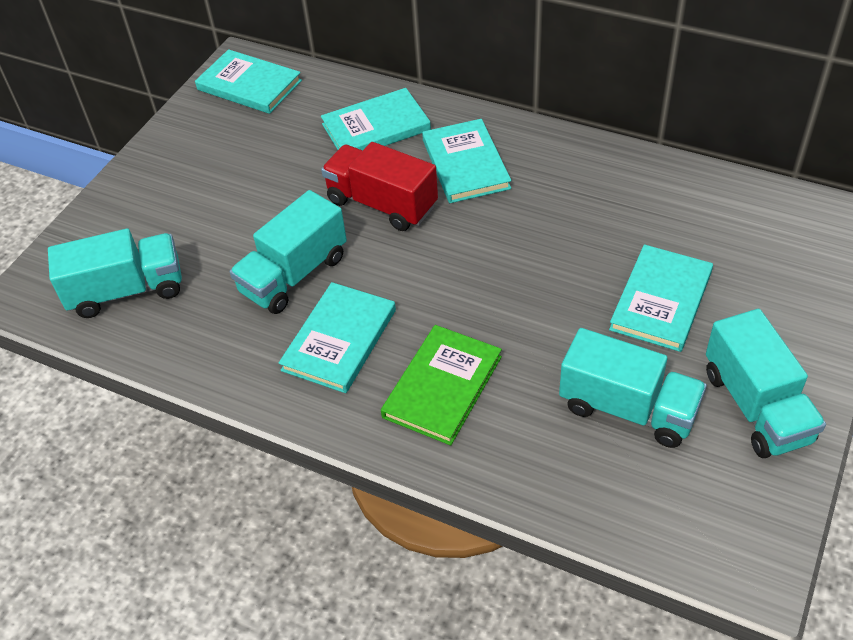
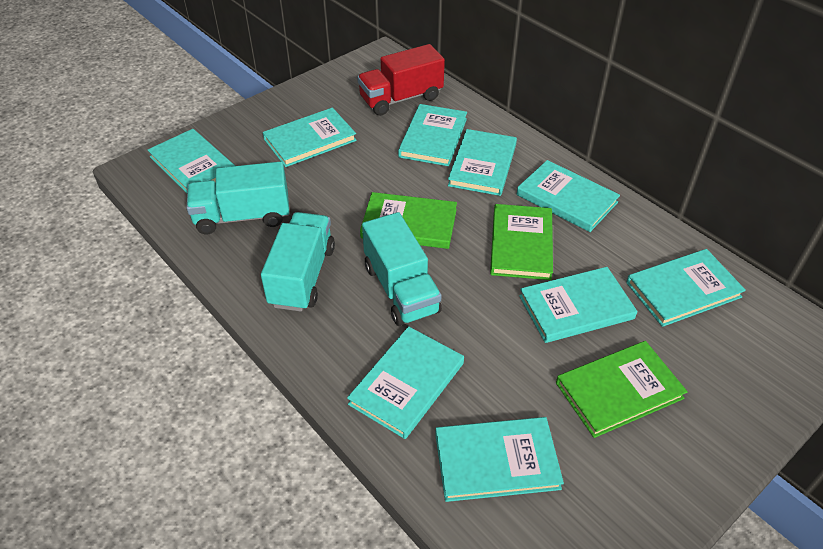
green book: 1 -> 3
turquoise book: 5 -> 9
turquoise truck: 4 -> 3

